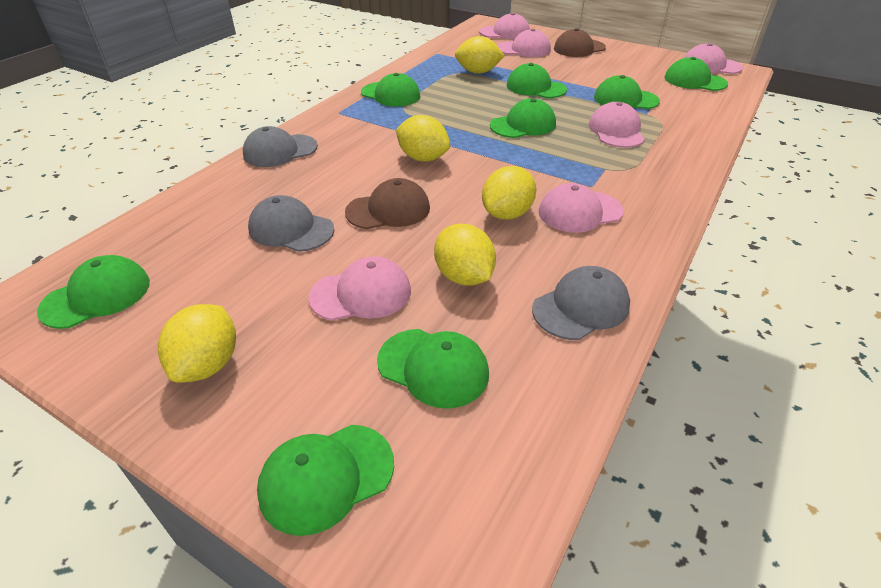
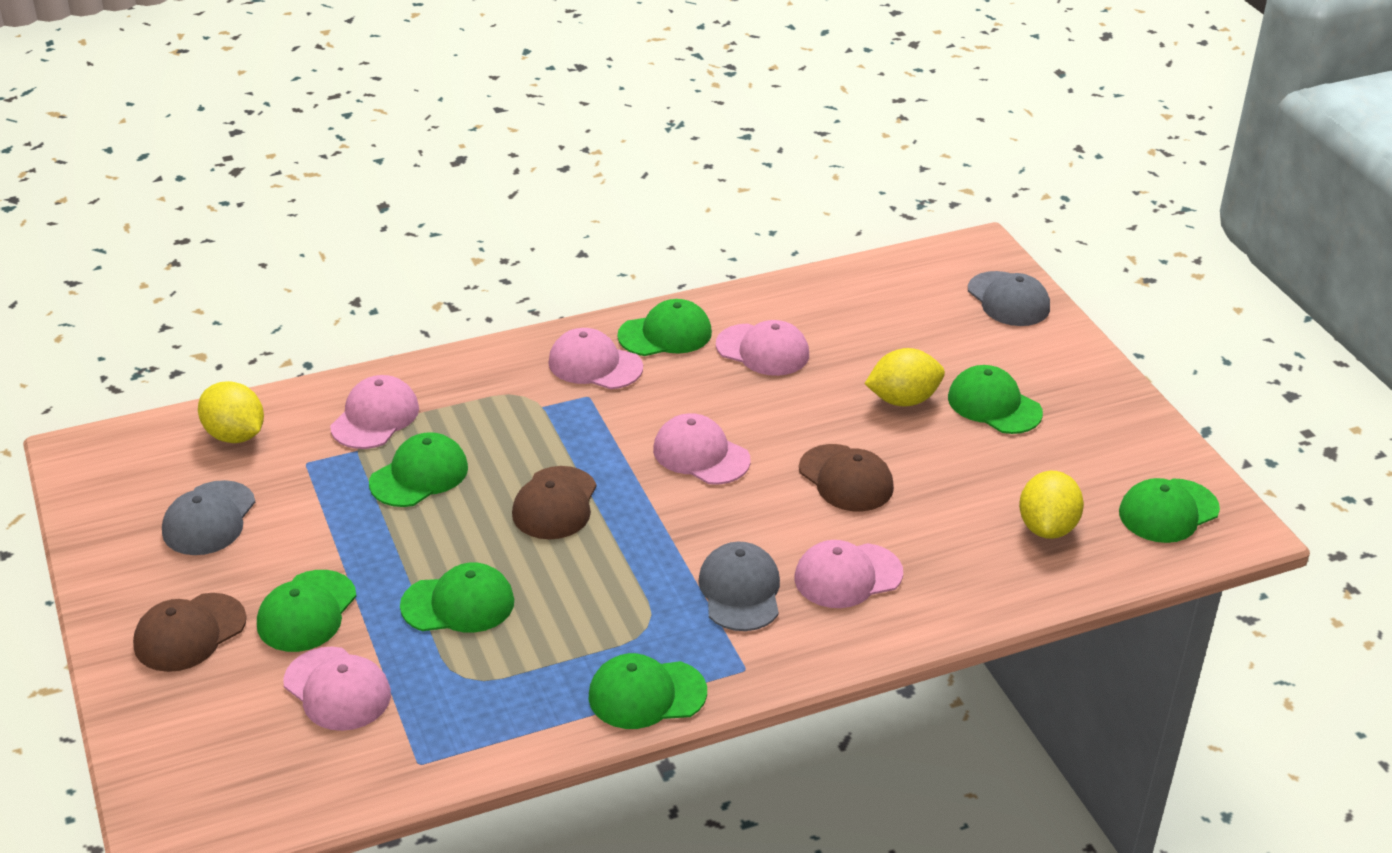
brown cap: 2 -> 3
green cap: 8 -> 7
yellow lemon: 5 -> 3

